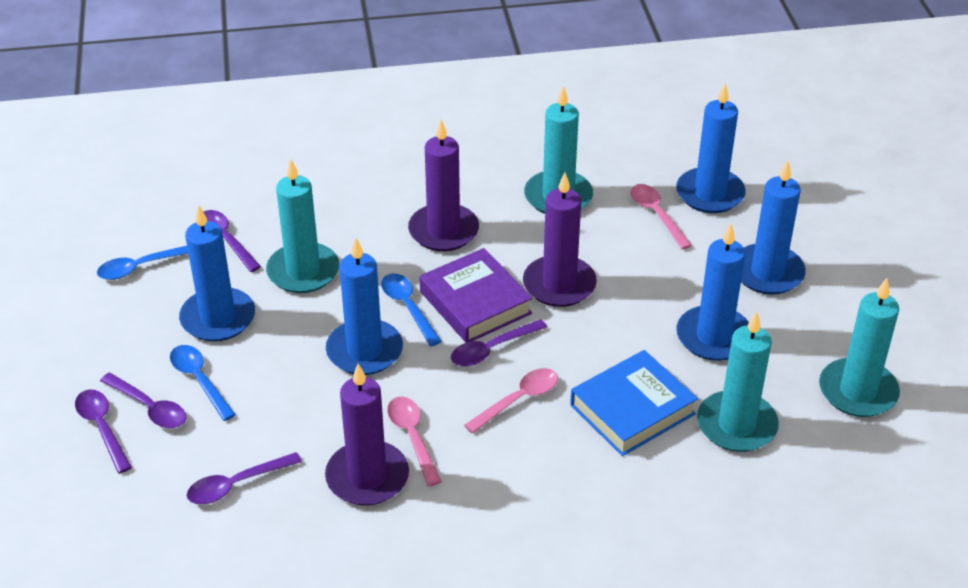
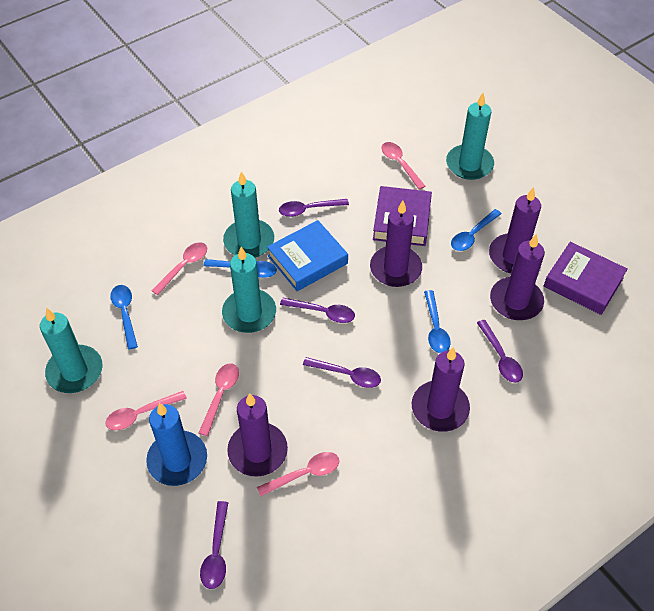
blue candle: 5 -> 1
blue spoon: 3 -> 4
pink spoon: 3 -> 5
purple book: 1 -> 2
purple candle: 3 -> 5

